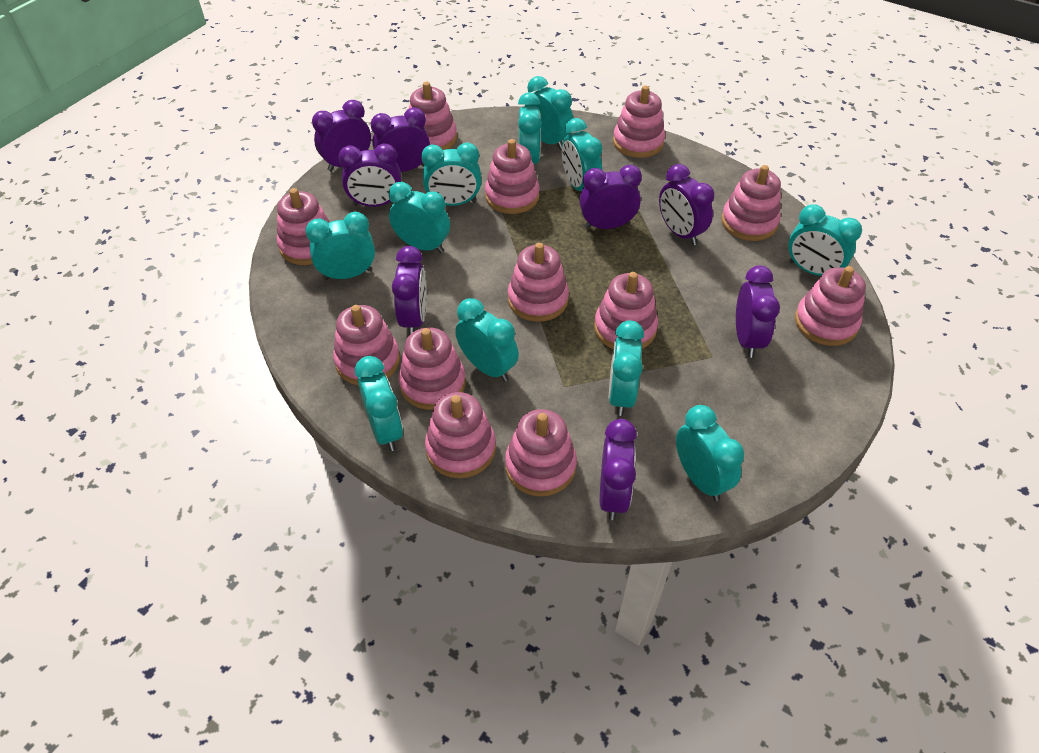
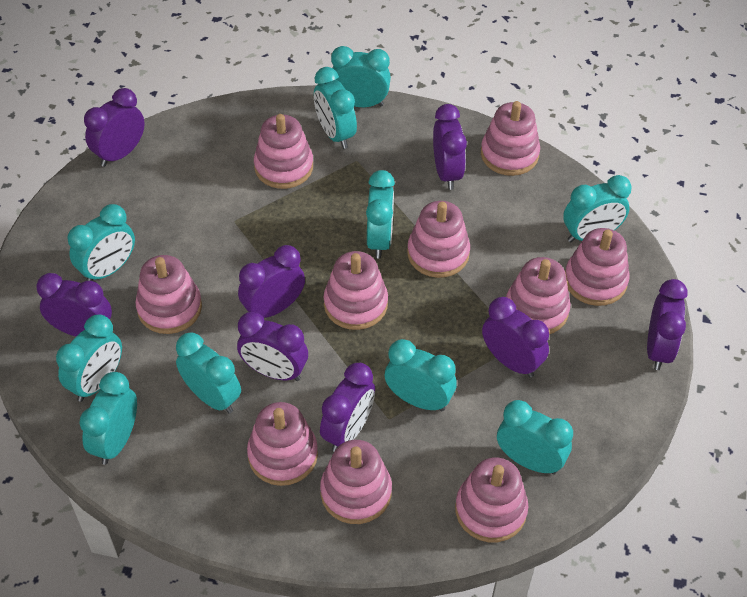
pink stacking toy: 12 -> 10
turquoise clock: 11 -> 10

